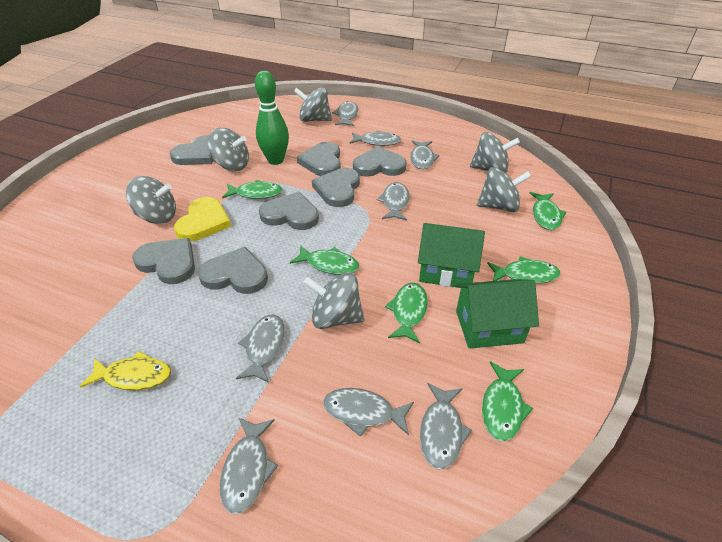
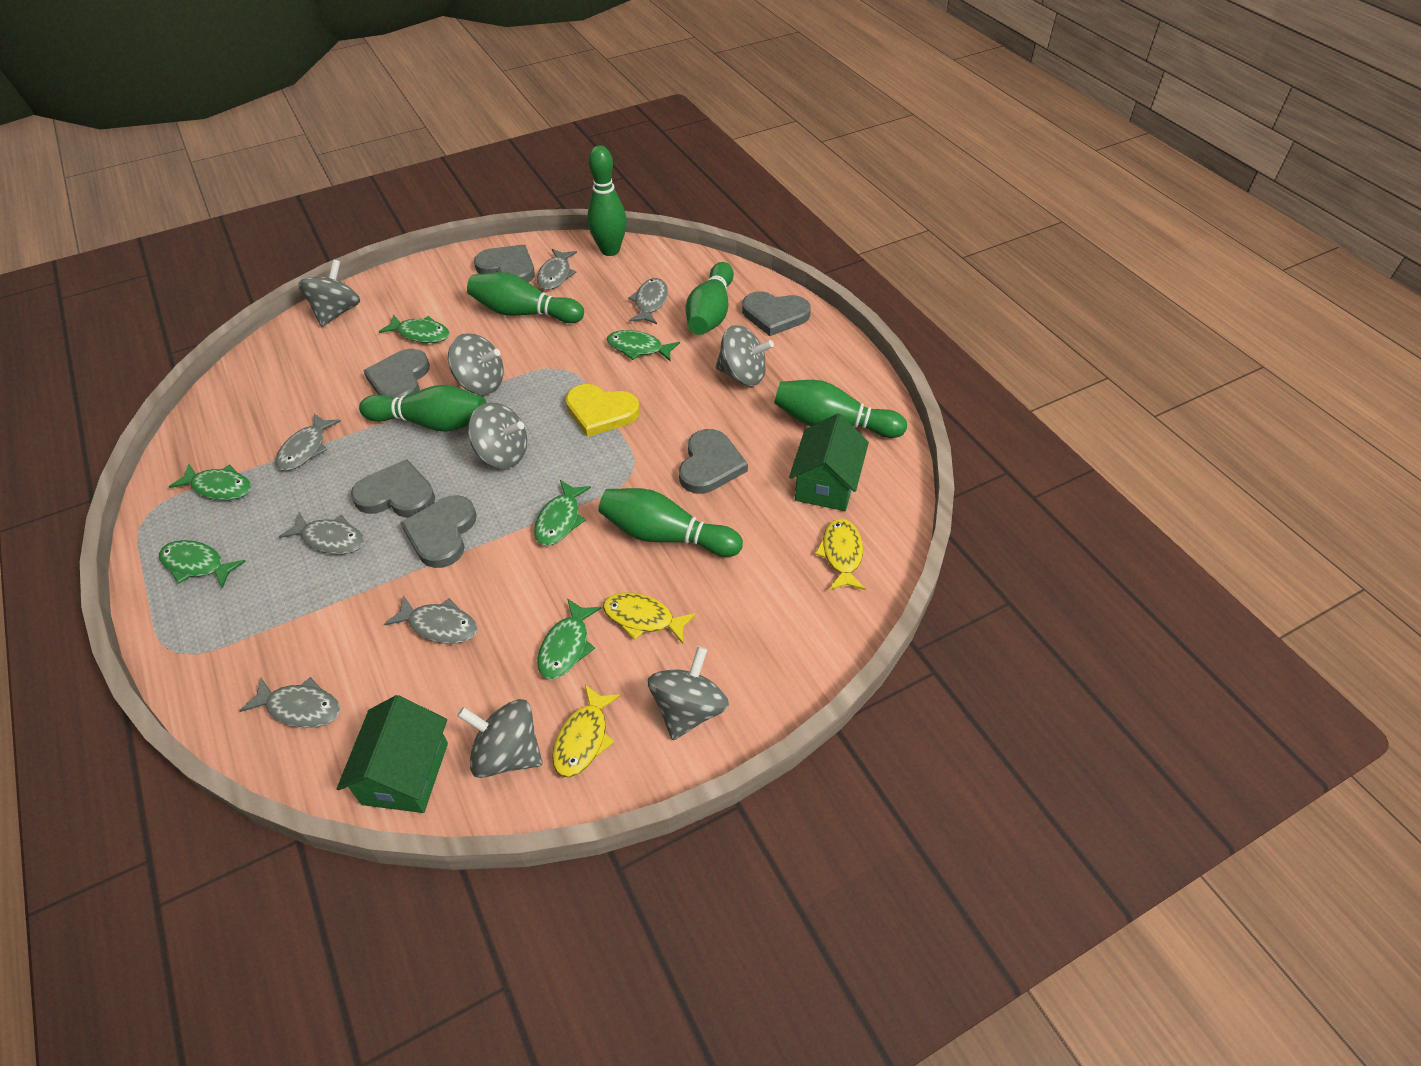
green bowling pin: 1 -> 6
grey fish: 8 -> 6
grey heart: 7 -> 6
yellow fish: 1 -> 3

